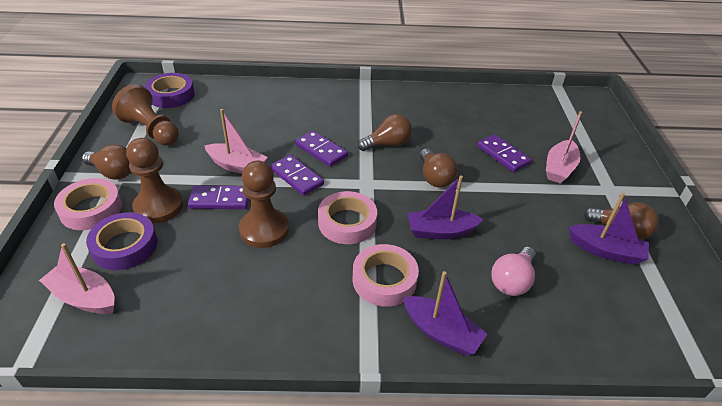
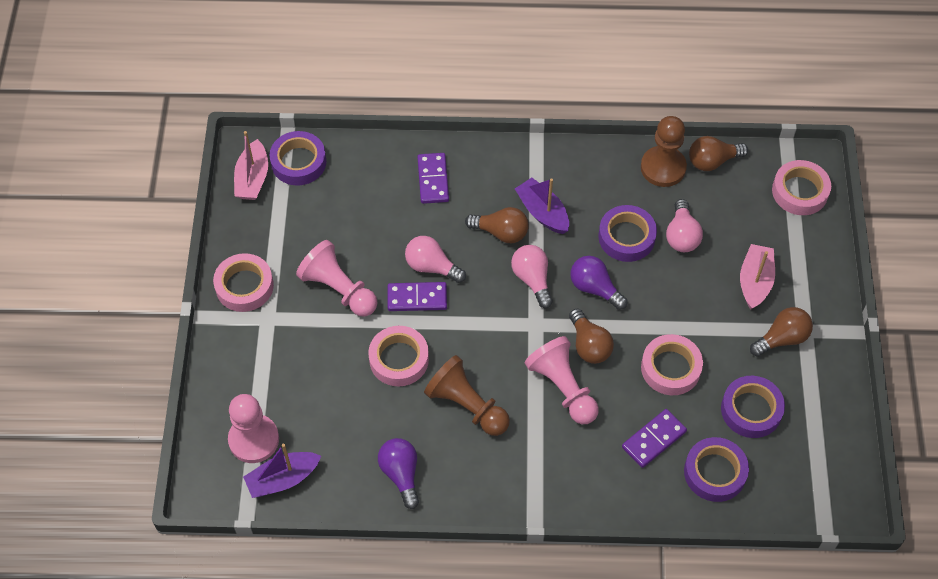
brown pawn: 3 -> 2
pink boat: 3 -> 2
pink light bulb: 1 -> 3
pink pawn: 0 -> 3
pink tape: 3 -> 4
purple boat: 3 -> 2
purple domino: 4 -> 3
purple light bulb: 0 -> 2
purple tape: 2 -> 4

